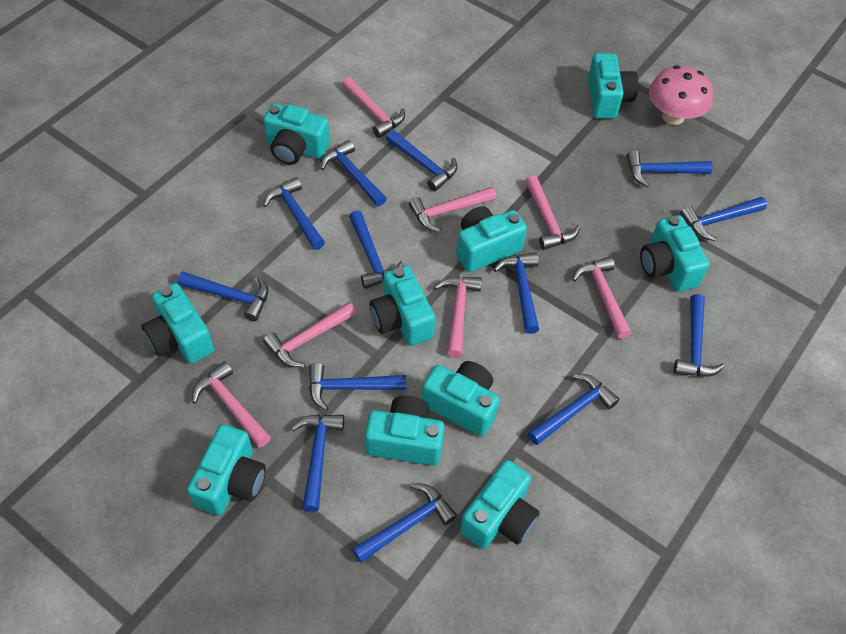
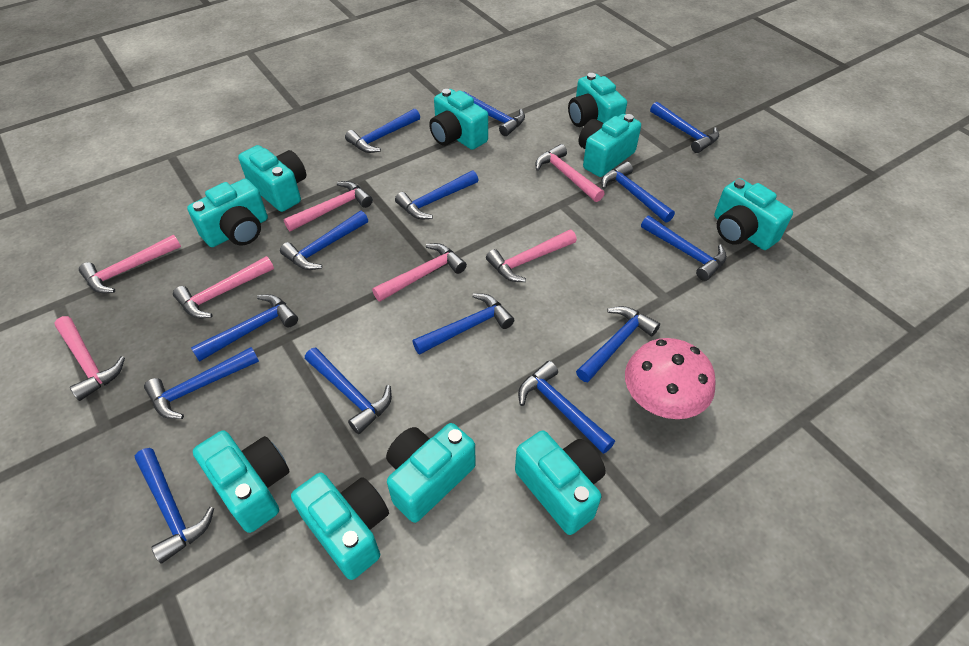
blue hammer: 13 -> 14

